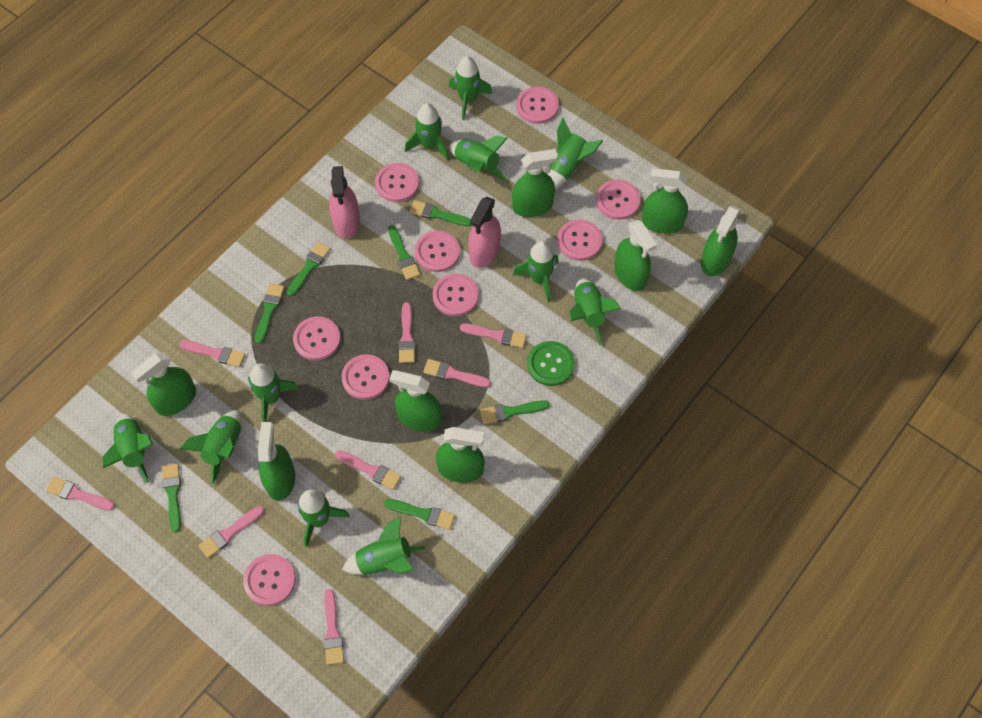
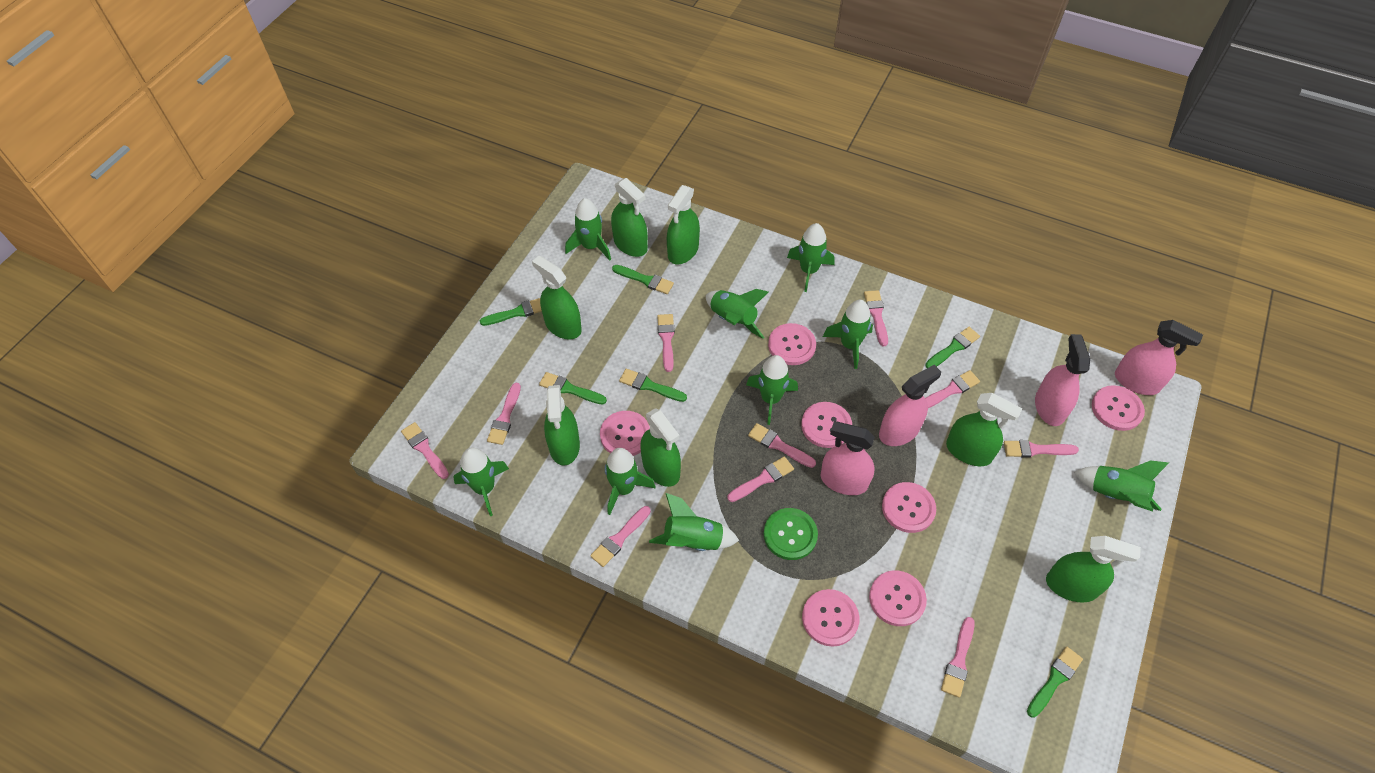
green brush: 7 -> 6
green rocket: 11 -> 9
green spray bottle: 8 -> 7
pink brush: 8 -> 10
pink button: 9 -> 7
pink spray bottle: 2 -> 4

